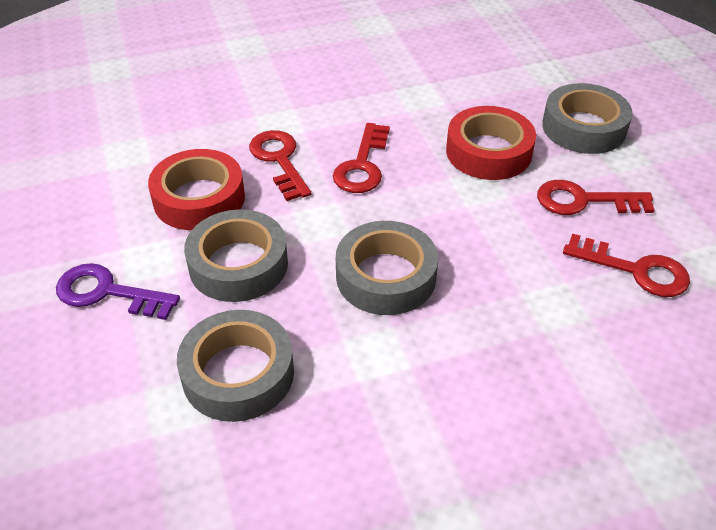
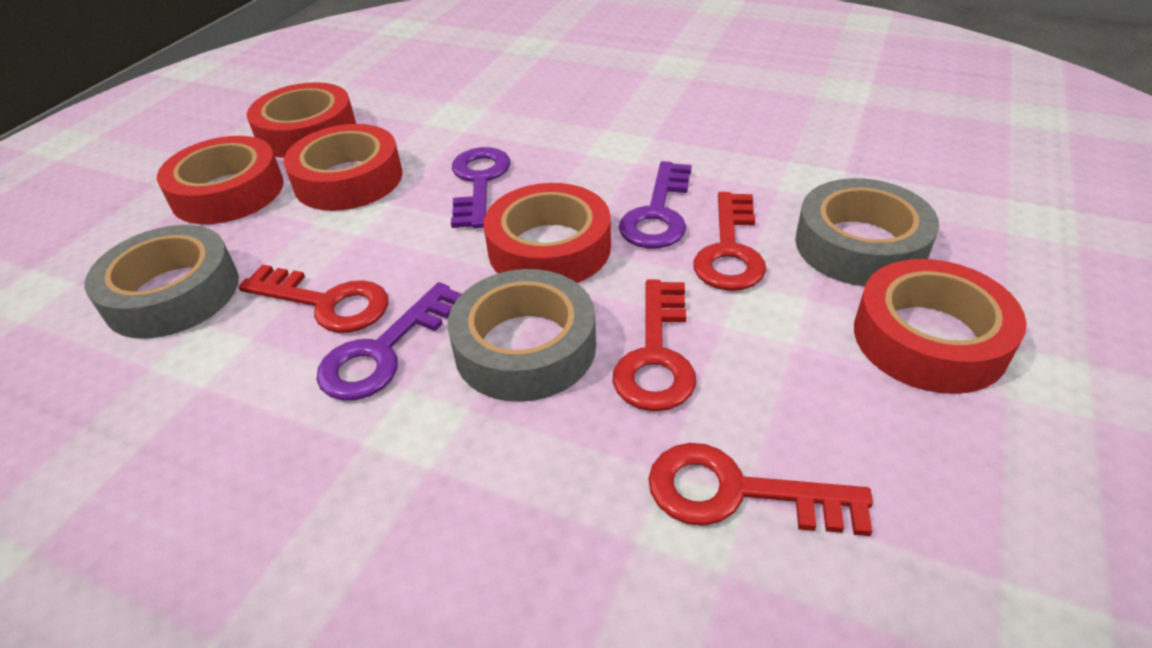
grey tape: 4 -> 3
purple key: 1 -> 3
red tape: 2 -> 5

